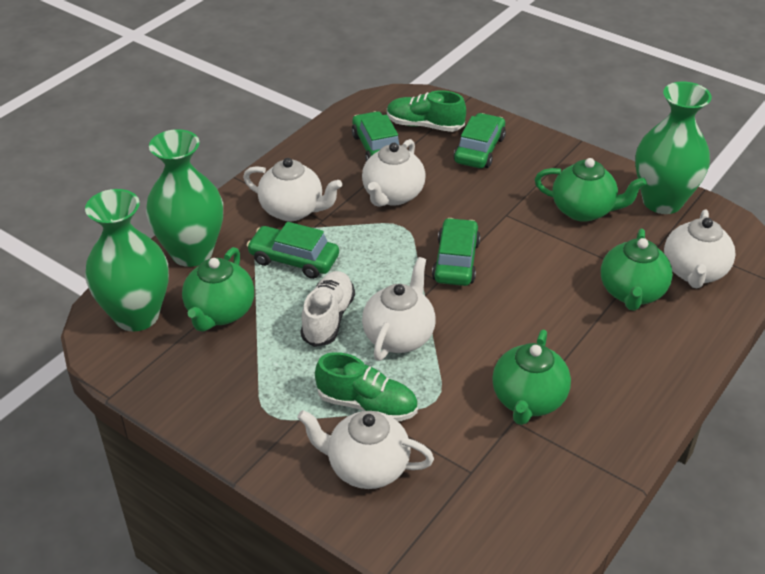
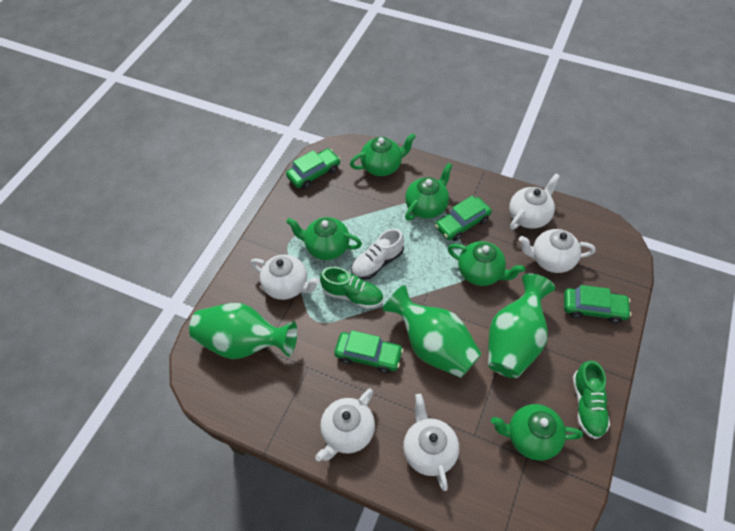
green teapot: 4 -> 5

